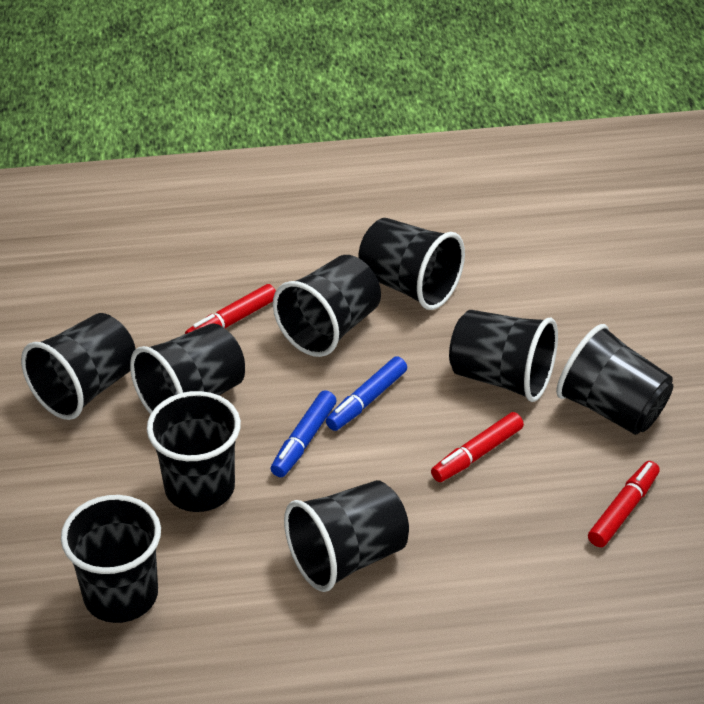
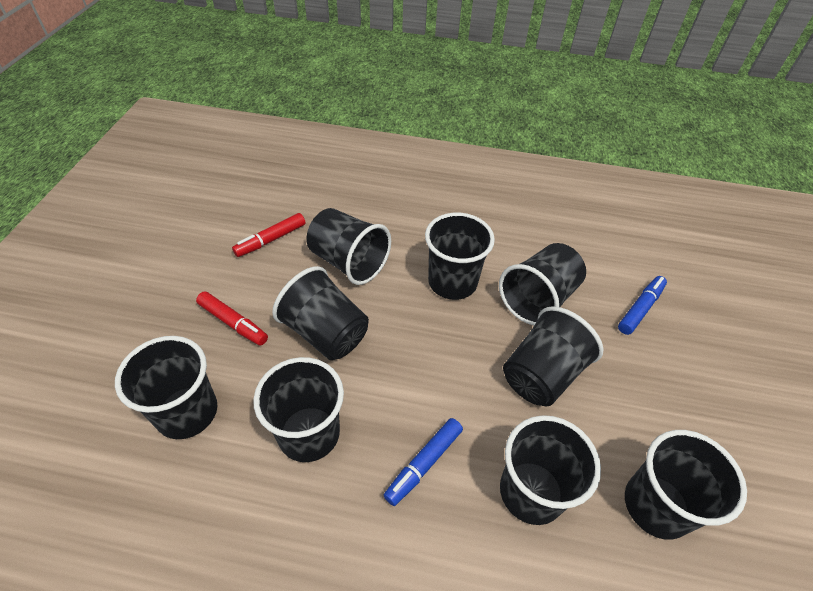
red marker: 3 -> 2

